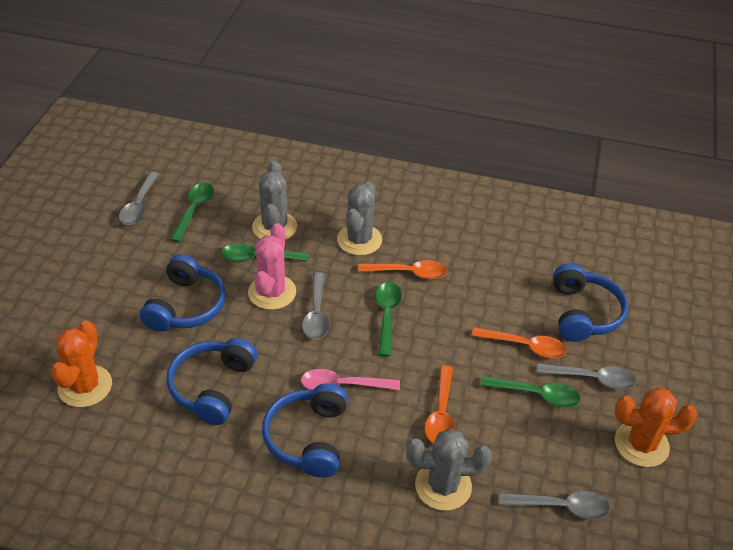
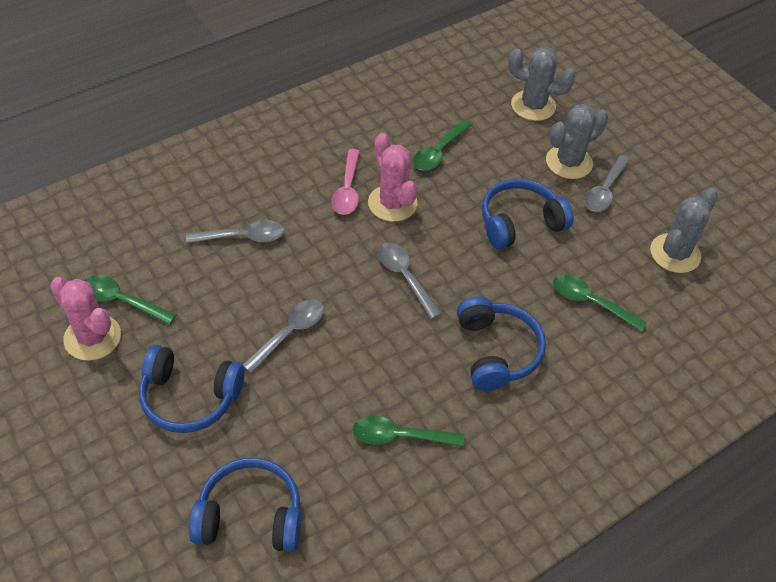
orange cactus: 2 -> 0
orange spoon: 3 -> 0
pink cactus: 1 -> 2

